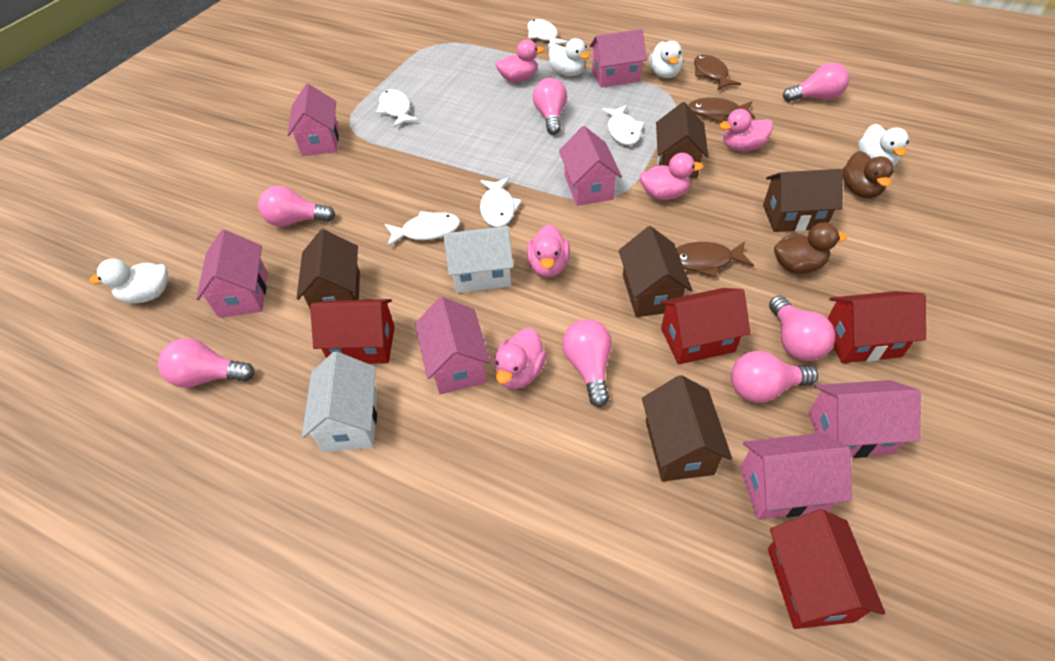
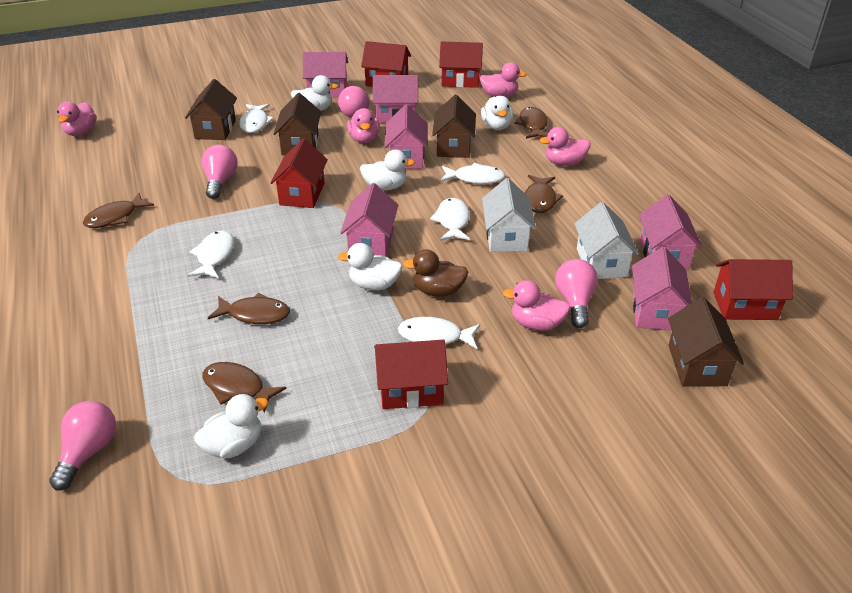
brown duck: 2 -> 1
brown fish: 3 -> 5
brown house: 5 -> 4
pink house: 7 -> 6
pink light bulb: 7 -> 4
red house: 4 -> 5
white duck: 4 -> 5

